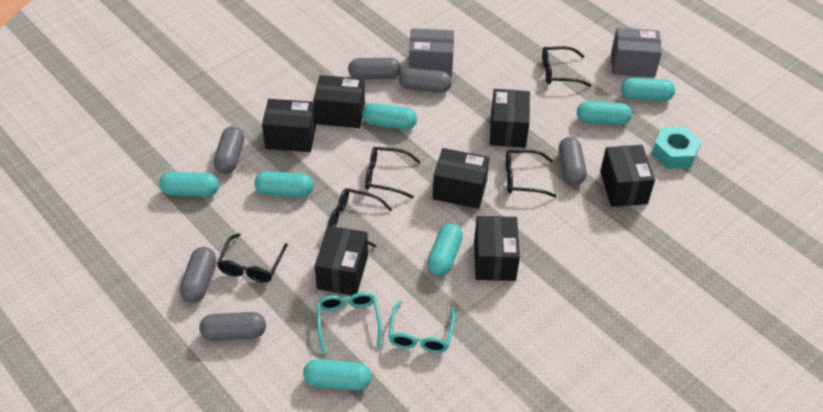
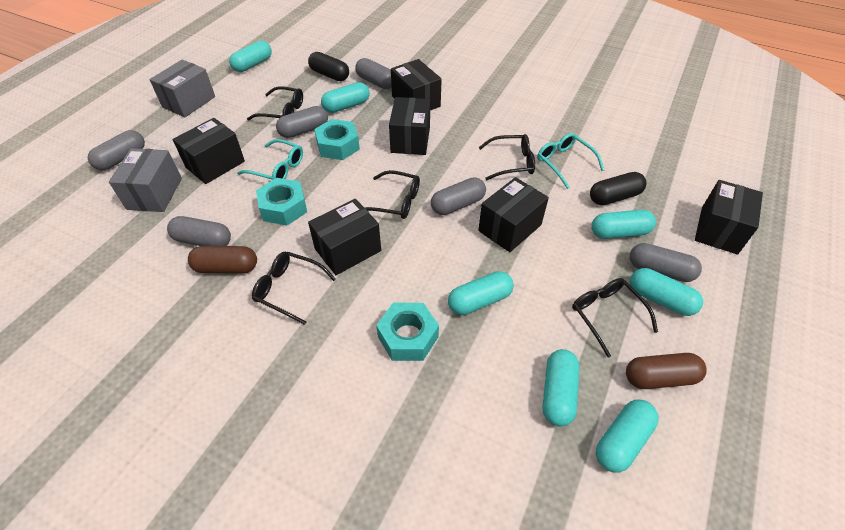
black box: 7 -> 6
black capsule: 0 -> 2
brown capsule: 0 -> 2
turquoise nut: 1 -> 3

